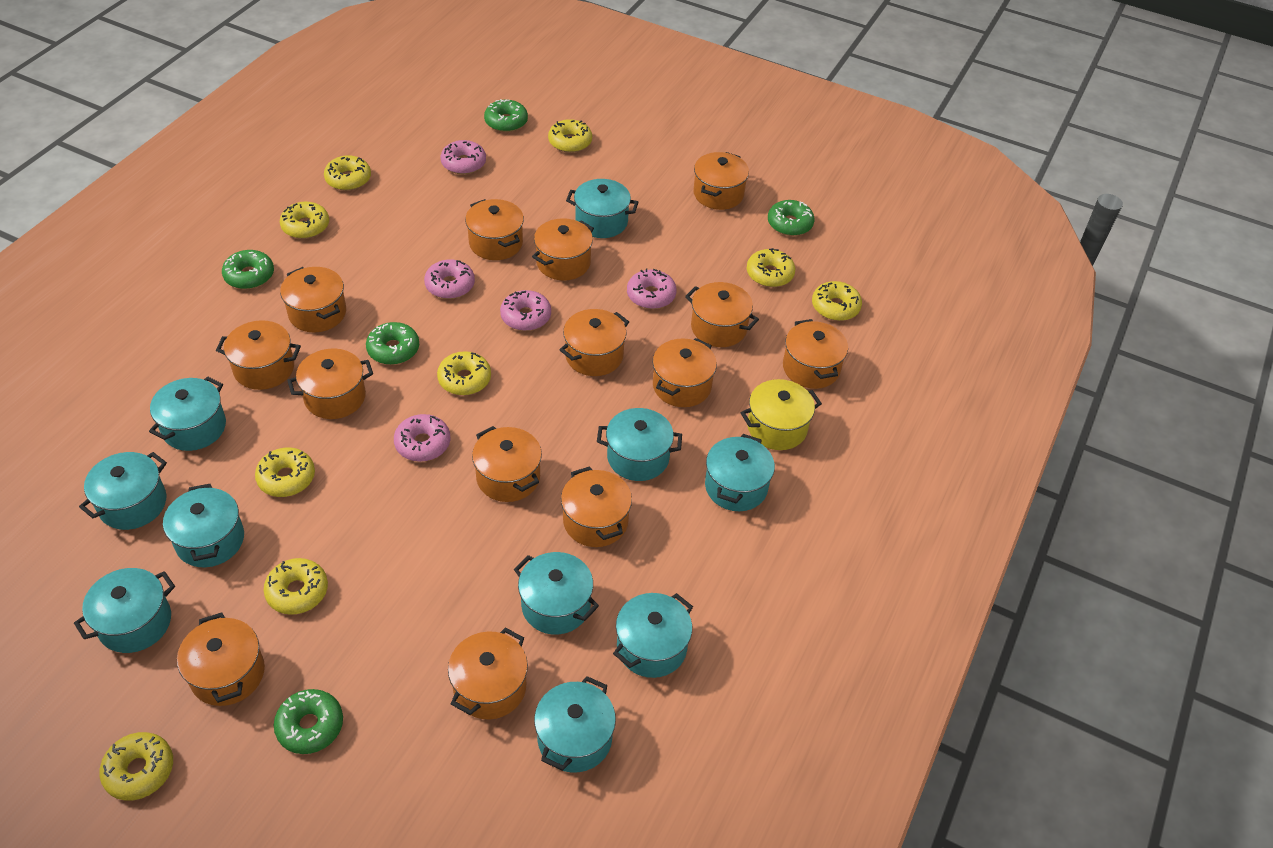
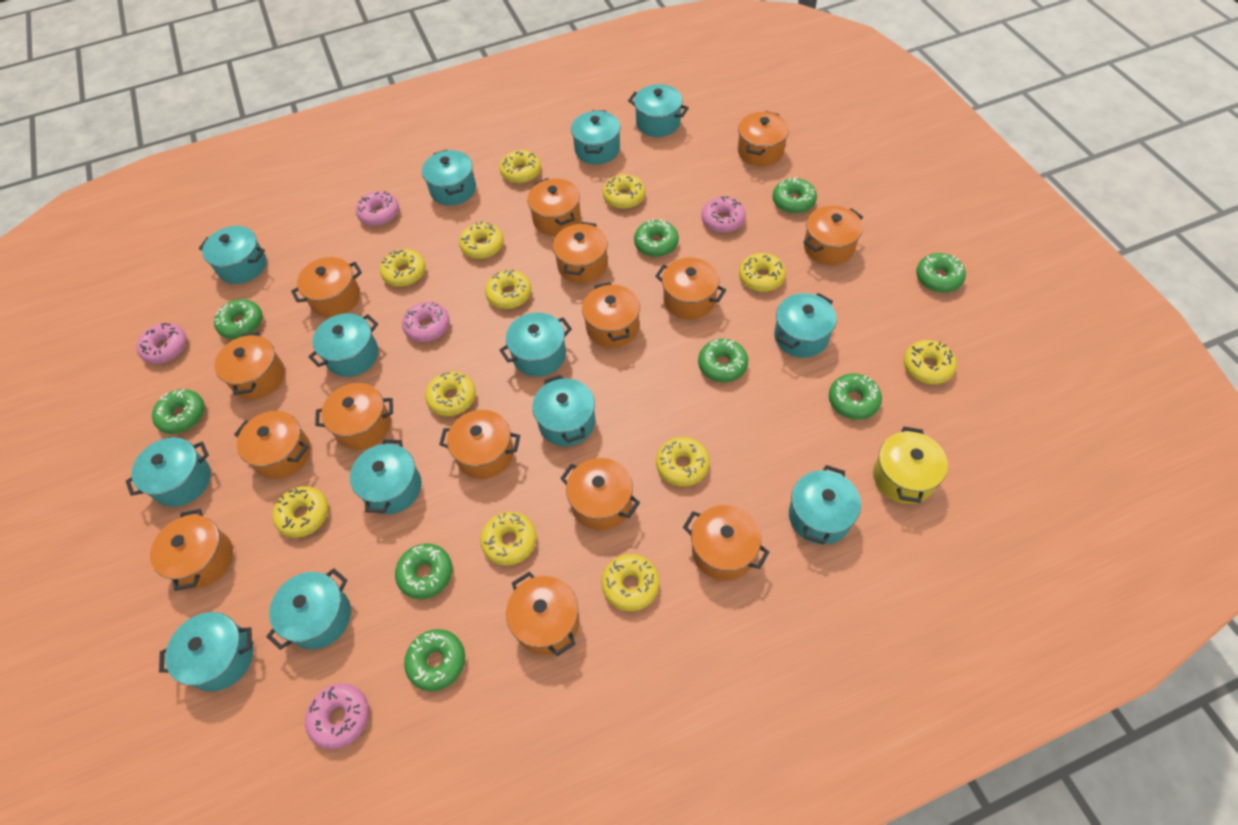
green donut: 5 -> 9
orange pot: 14 -> 15
turquoise pot: 10 -> 13
yellow donut: 9 -> 12

